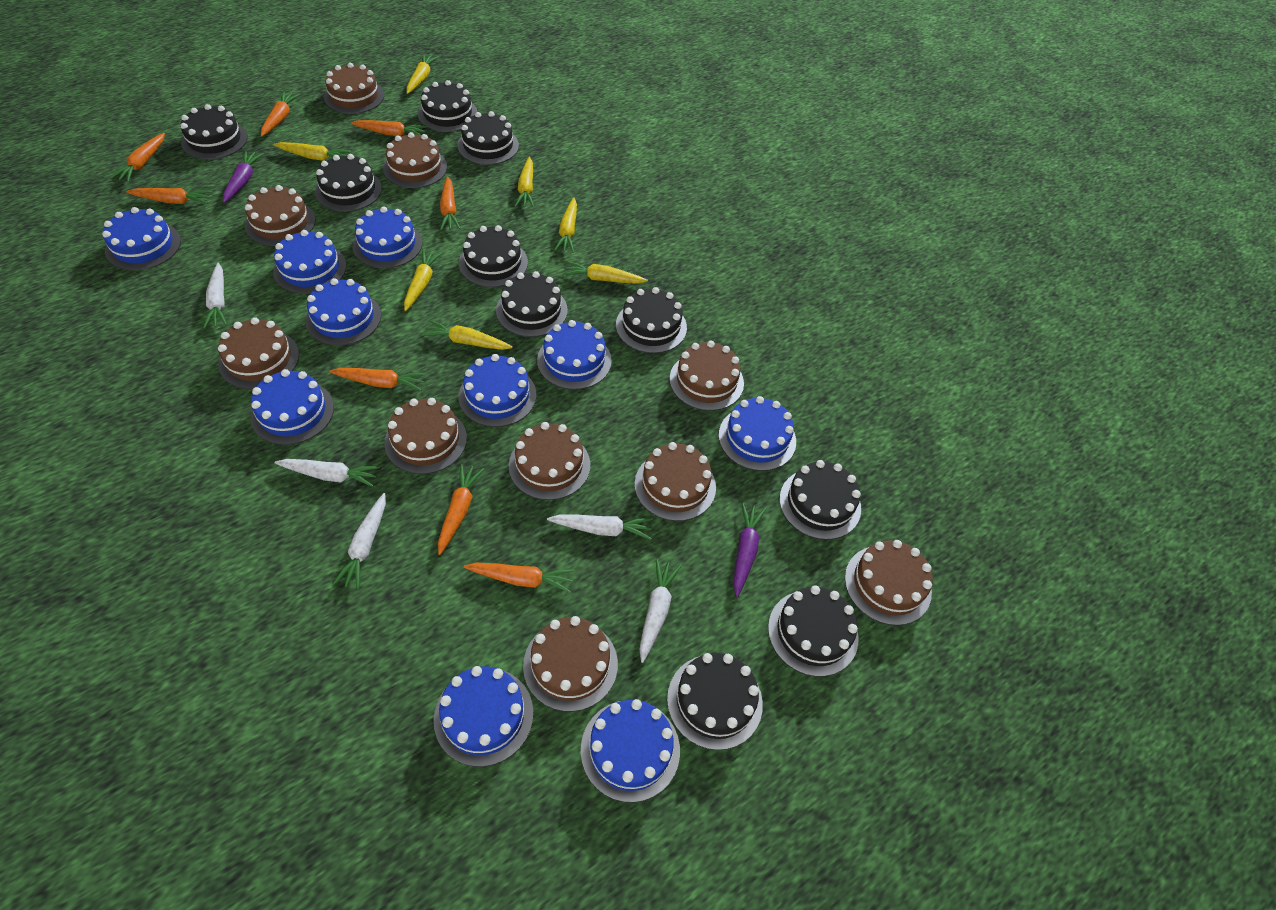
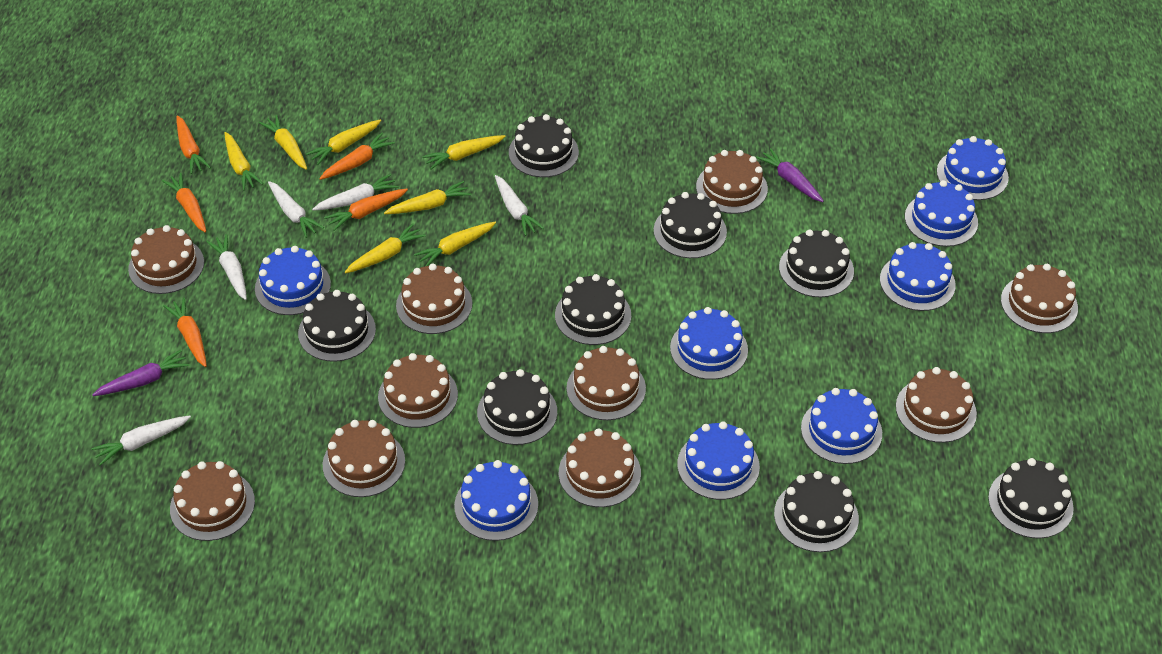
black cake: 10 -> 8
blue cake: 10 -> 8
orange carrot: 8 -> 5

